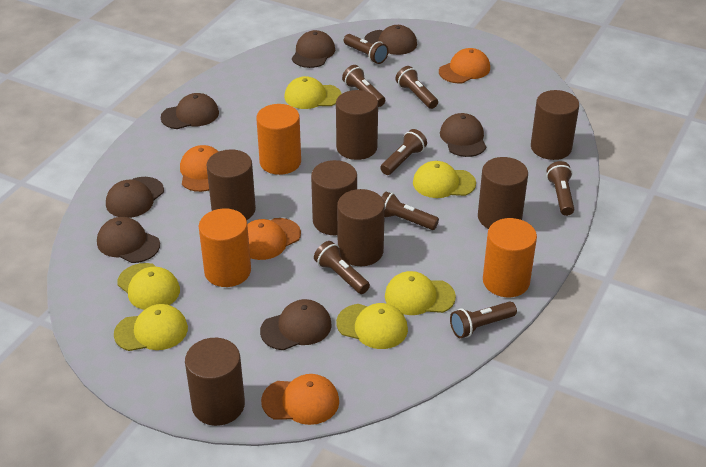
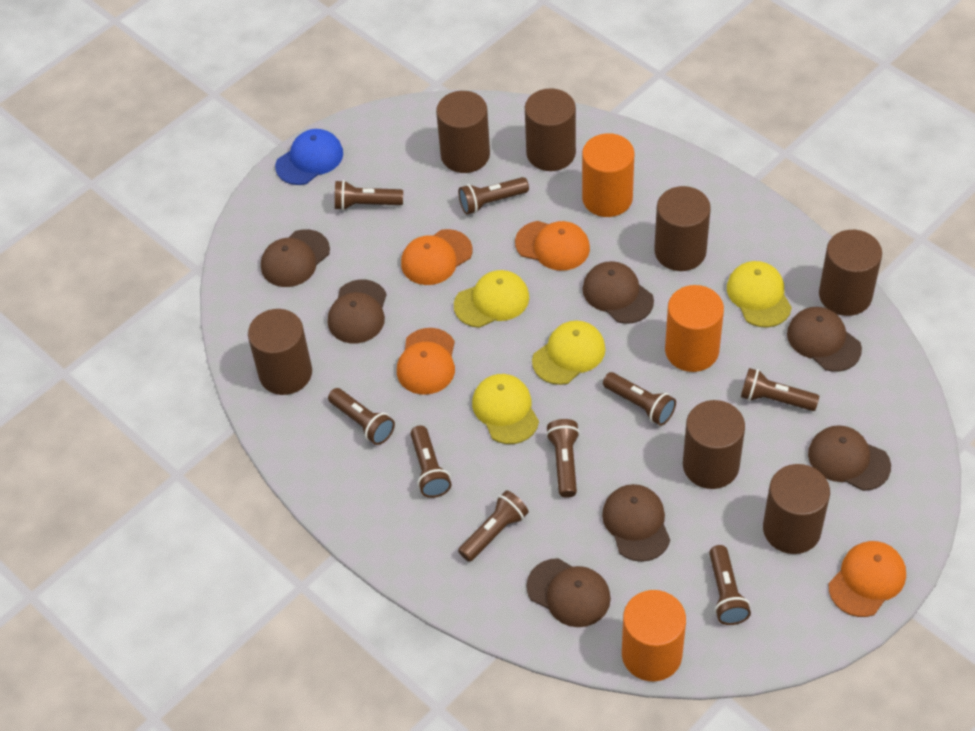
blue cap: 0 -> 1
brown flashlight: 8 -> 9
yellow cap: 6 -> 4

